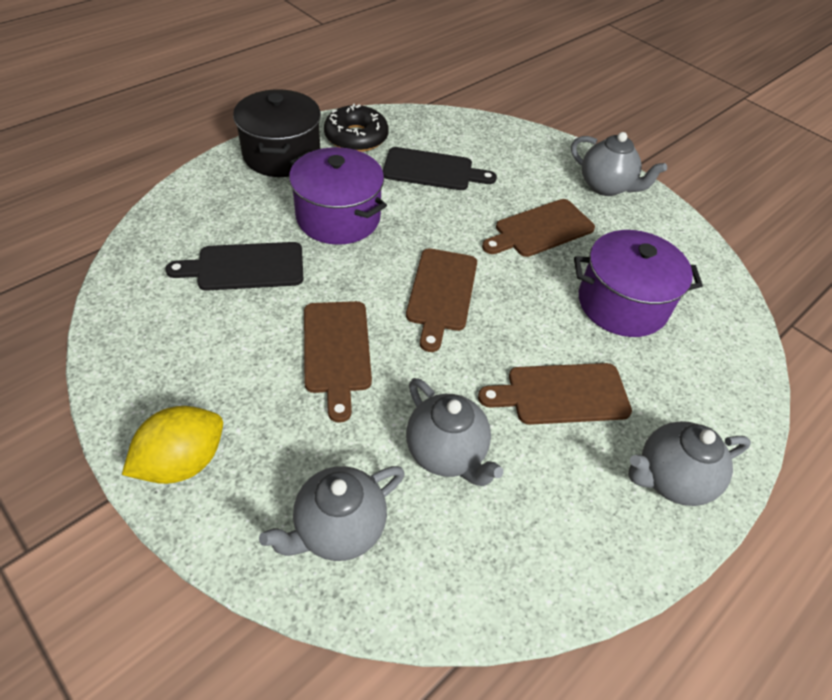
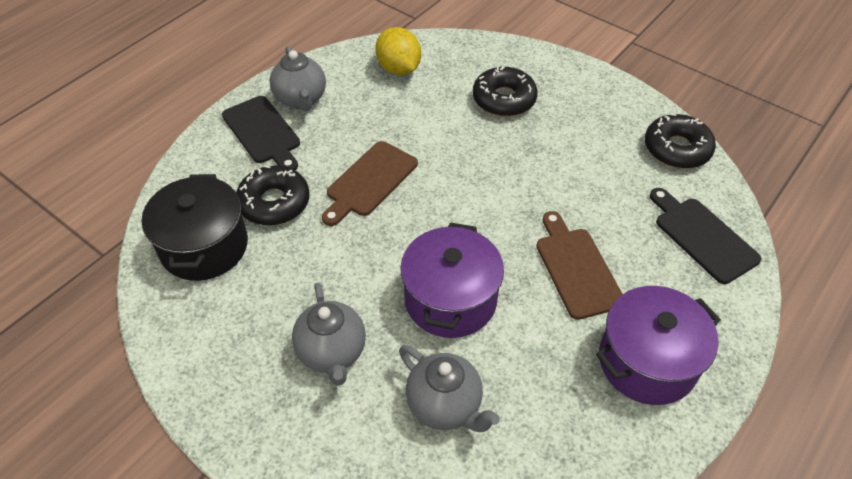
black donut: 1 -> 3
brown cutting board: 4 -> 2
grey teapot: 4 -> 3

